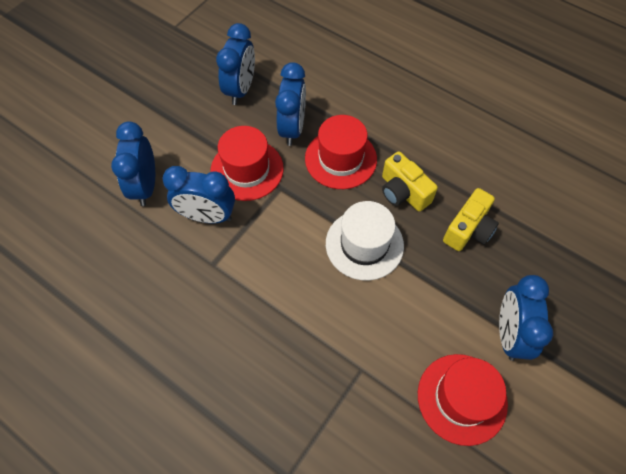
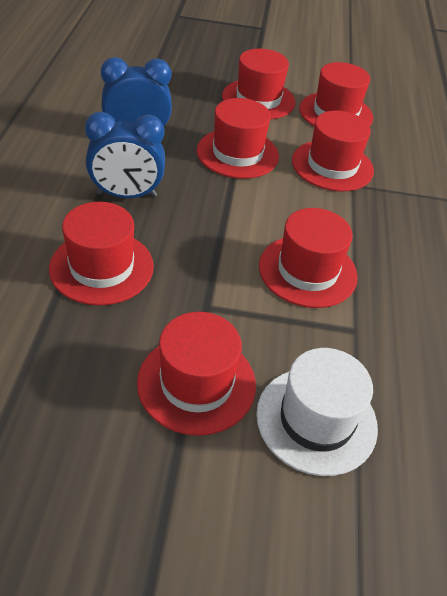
blue clock: 5 -> 2
red hat: 3 -> 7
yellow camera: 2 -> 0

